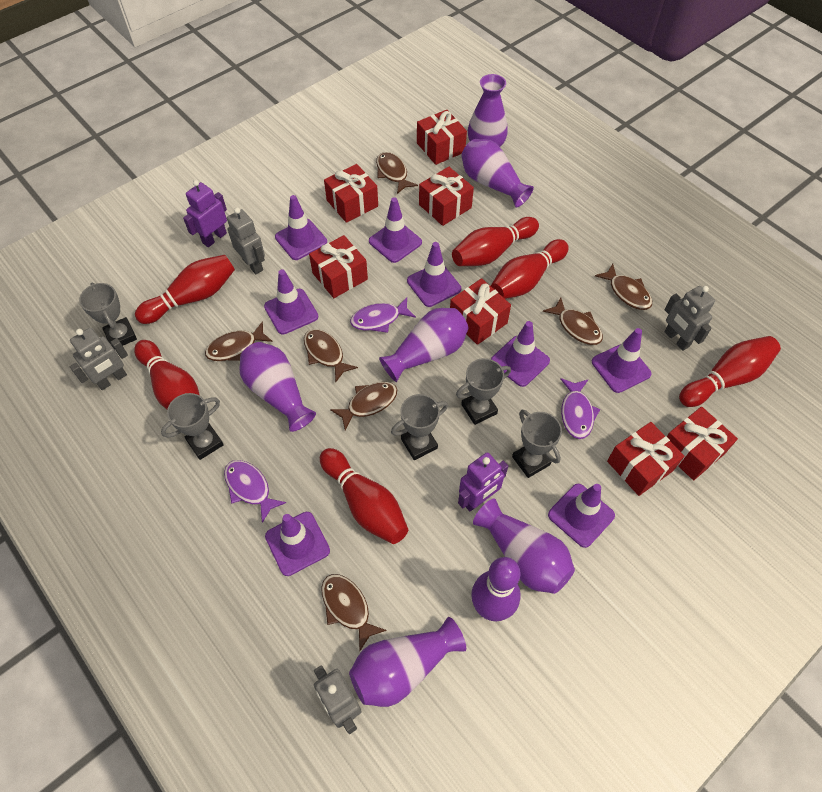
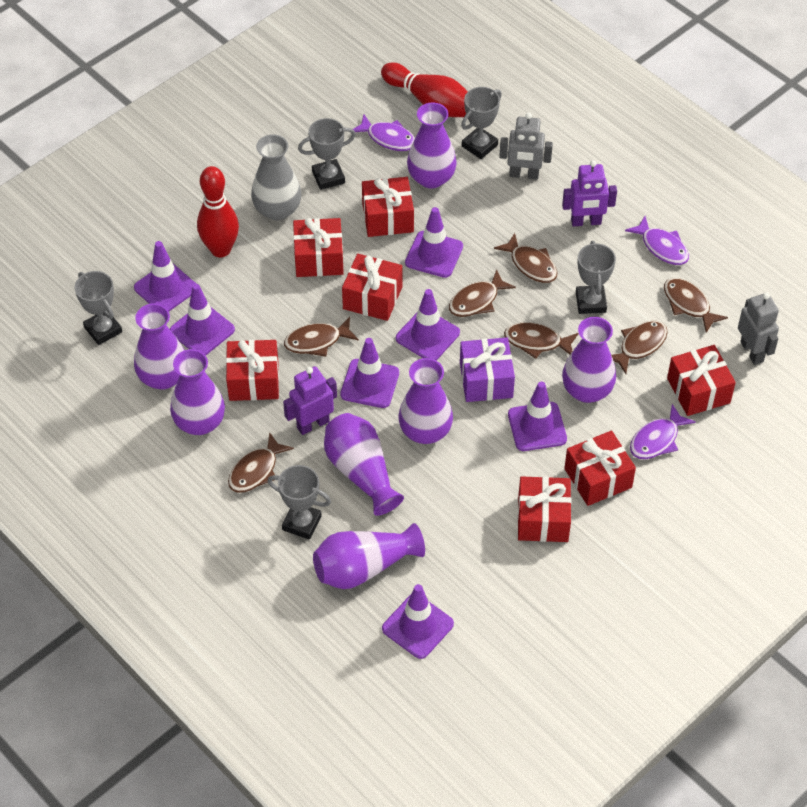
grey robot: 4 -> 2
grey vase: 0 -> 1
purple bowling pin: 1 -> 0
purple gift: 0 -> 1
purple traffic cone: 8 -> 7
purple vase: 6 -> 7
red bowling pin: 6 -> 2

